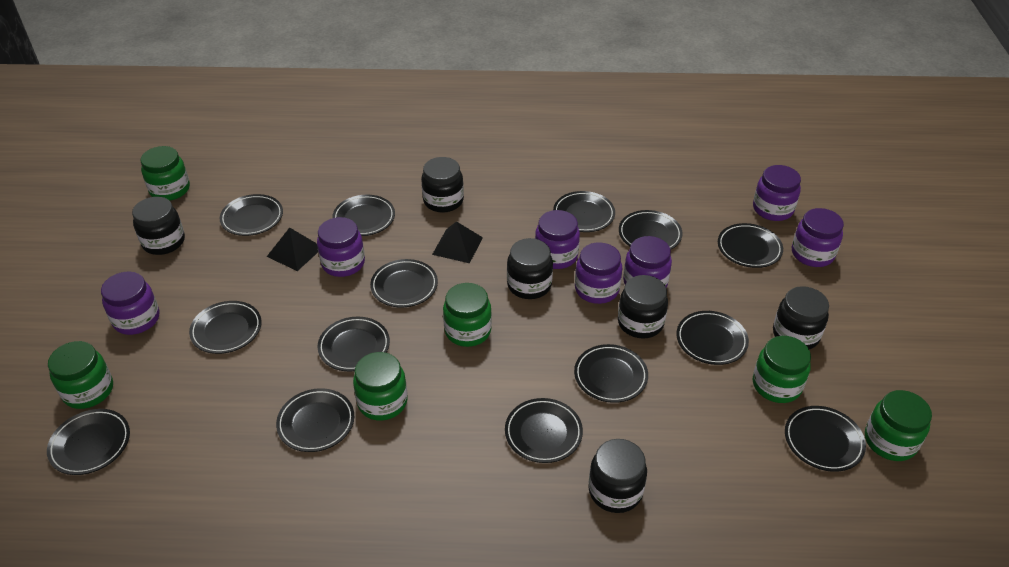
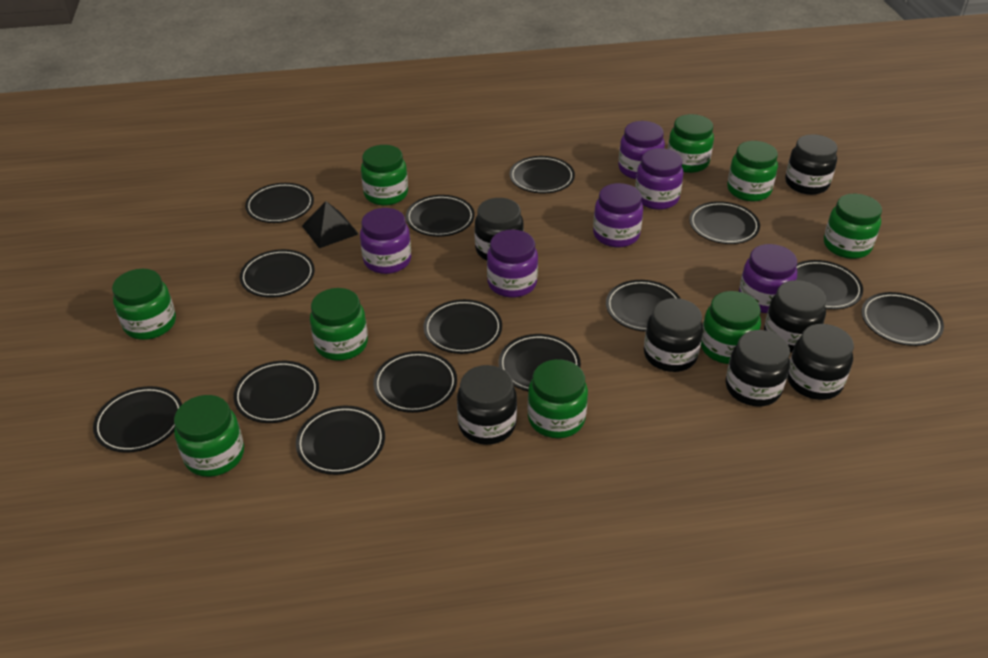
black jar: 6 -> 7
black pyramid: 2 -> 1
green jar: 6 -> 9
purple jar: 7 -> 6

